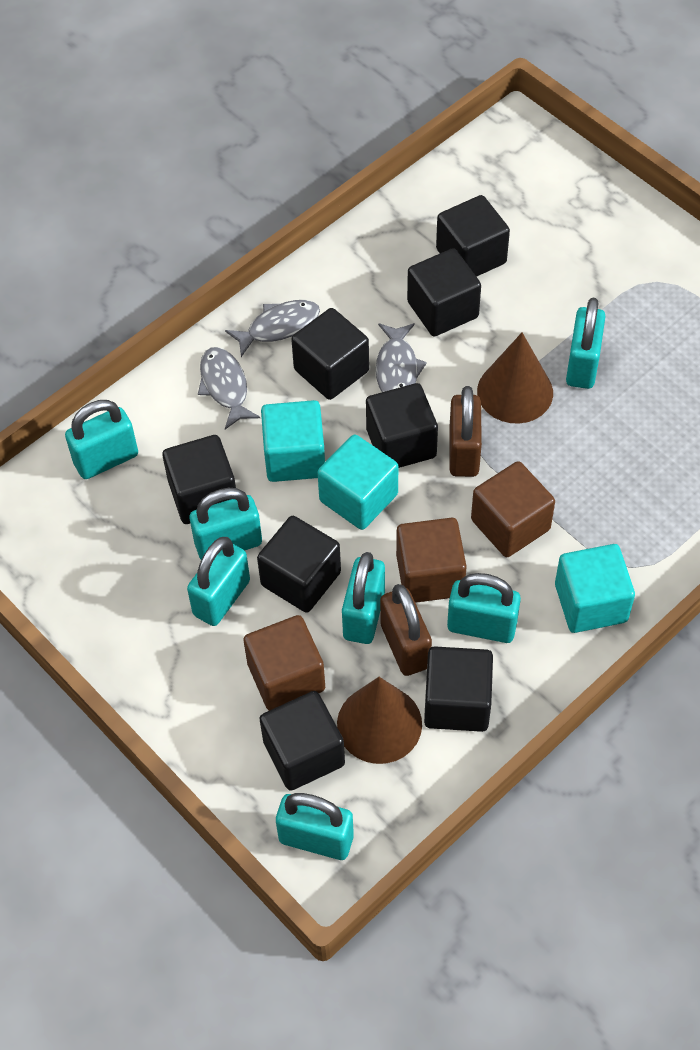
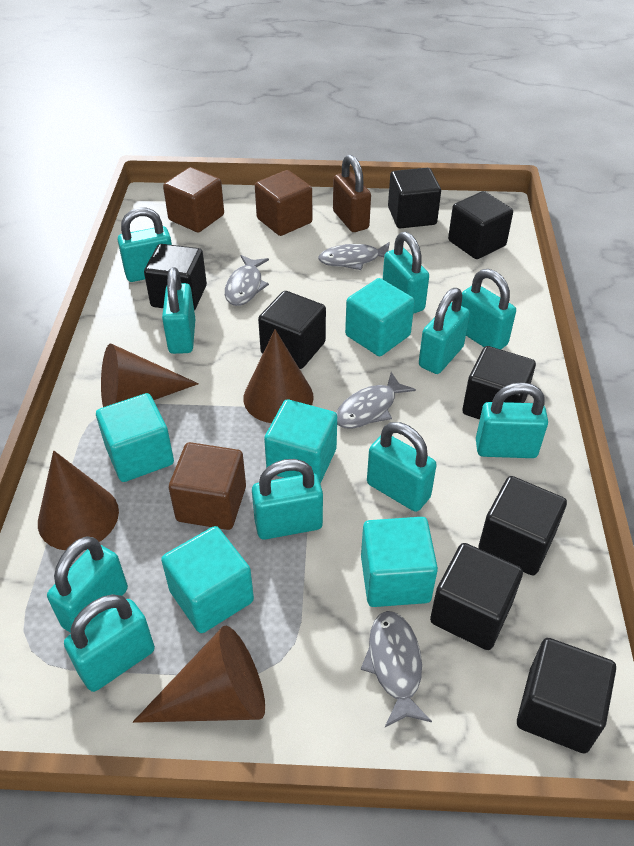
brown cone: 2 -> 4
brown padlock: 2 -> 1
grey fish: 3 -> 4
turquoise cube: 3 -> 5
turquoise padlock: 7 -> 10

